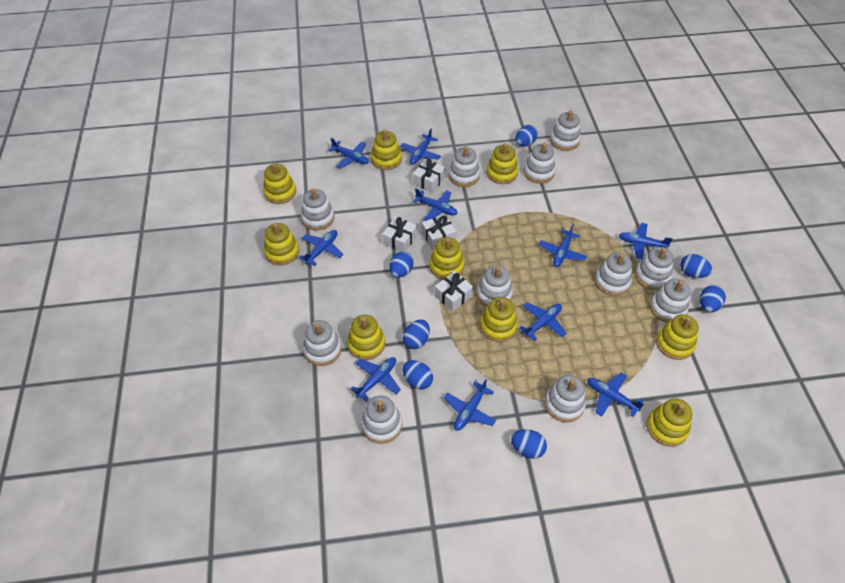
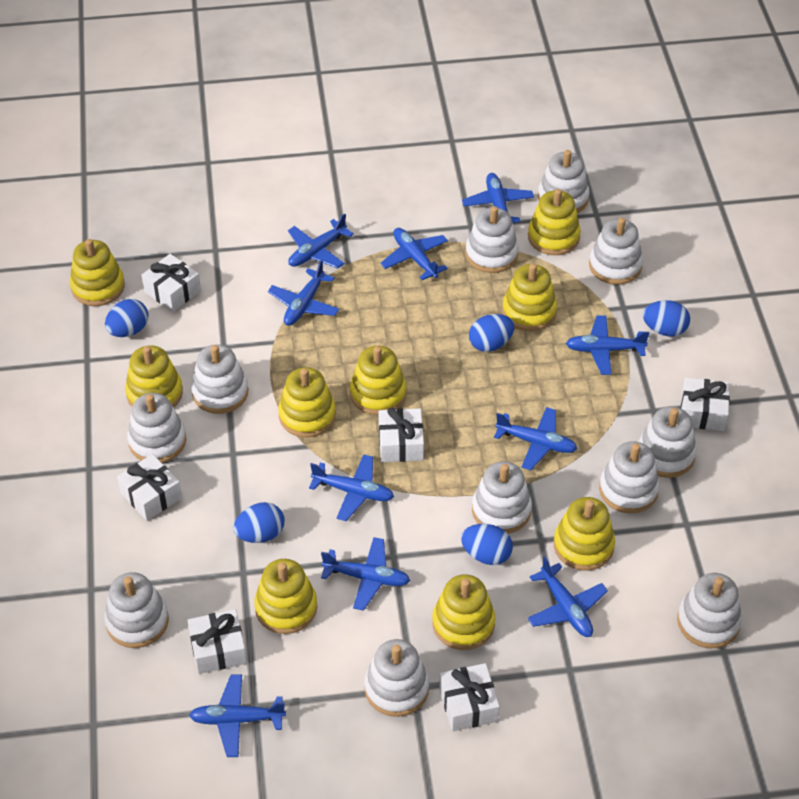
blue egg: 7 -> 5
white gift: 4 -> 6

